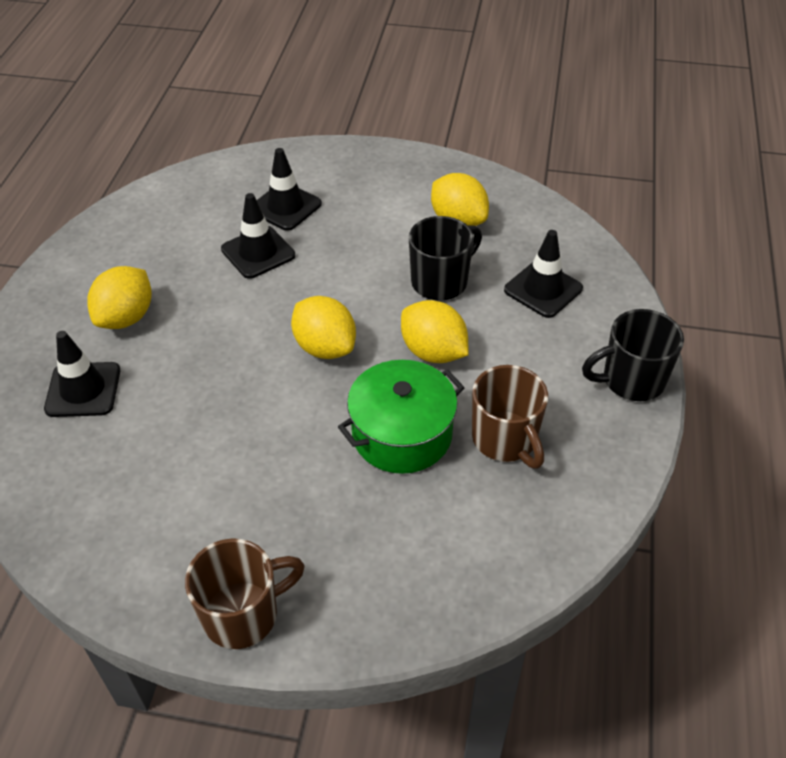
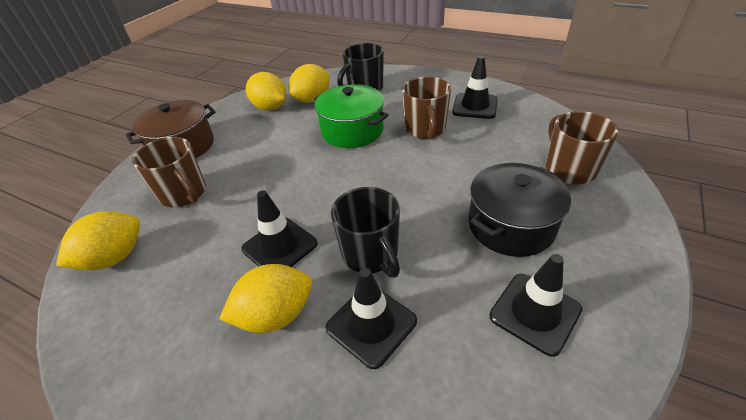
black pot: 0 -> 1
brown mug: 2 -> 3
brown pot: 0 -> 1

